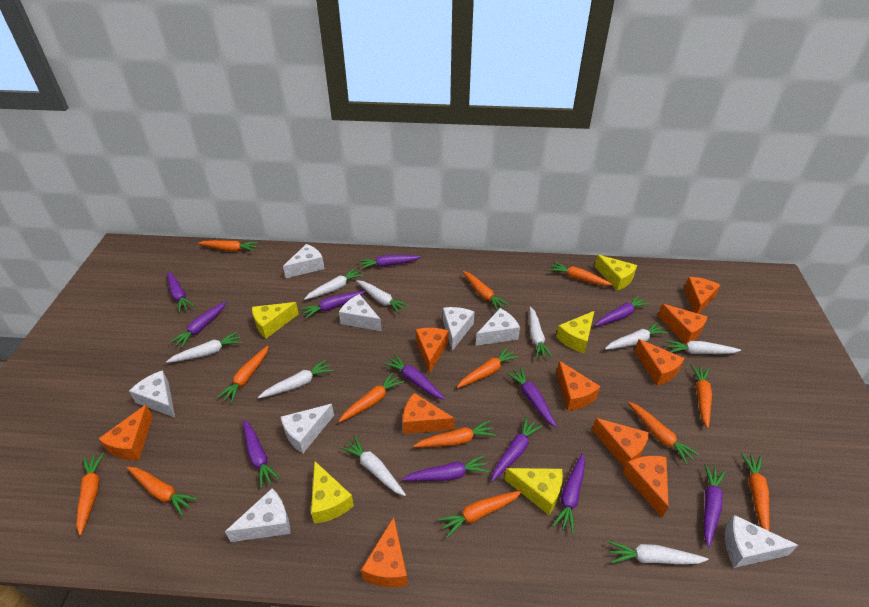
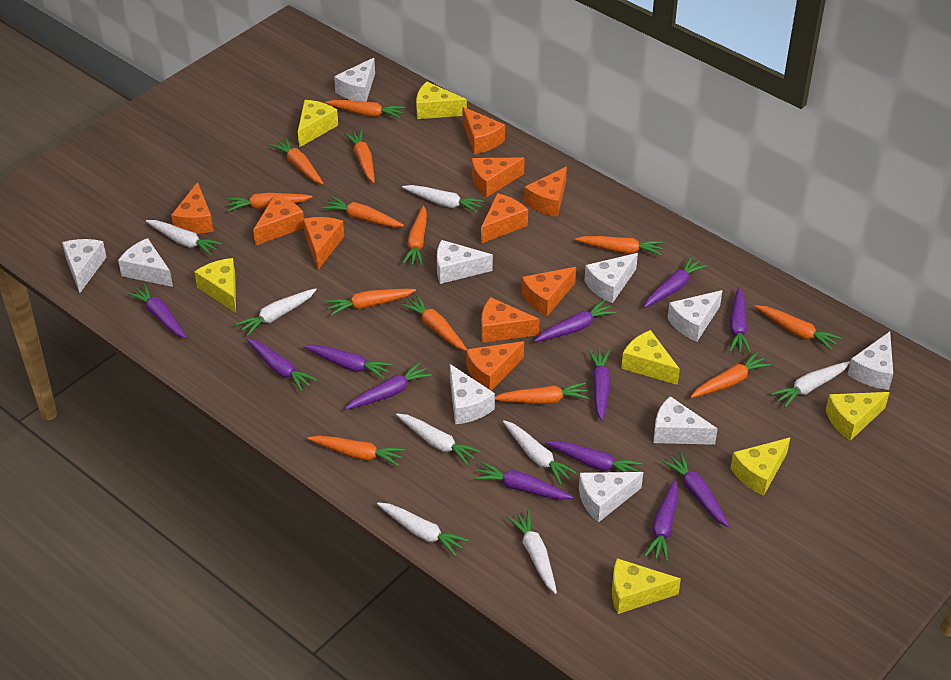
white carrot: 9 -> 8
white cheese: 8 -> 10
yellow cheese: 5 -> 7

